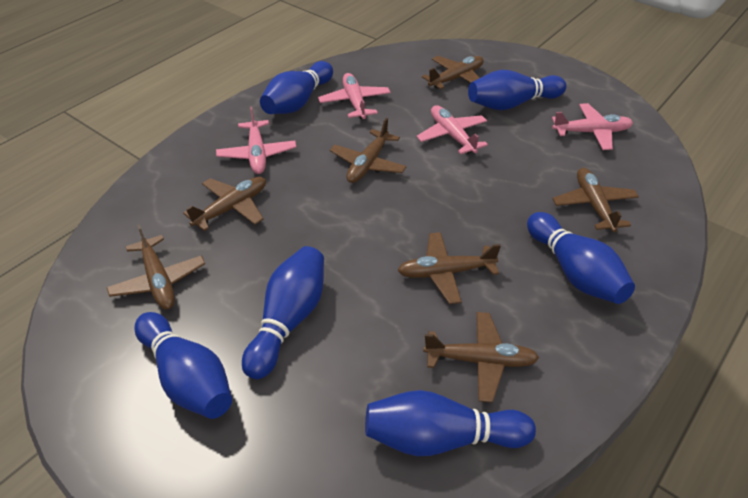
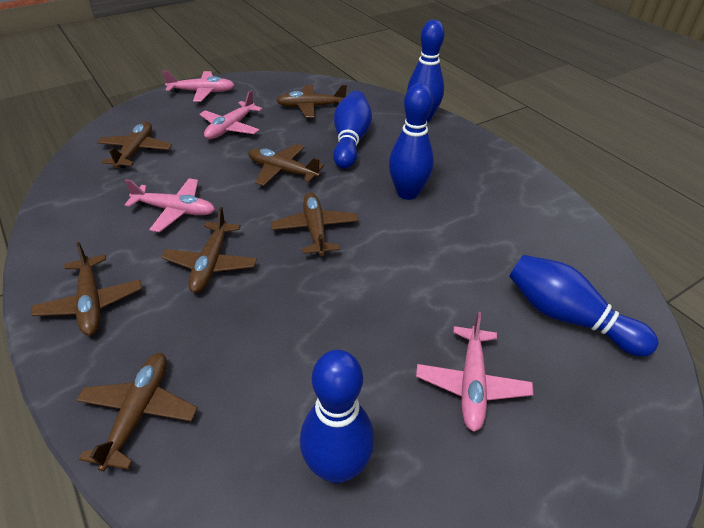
blue bowling pin: 6 -> 5

